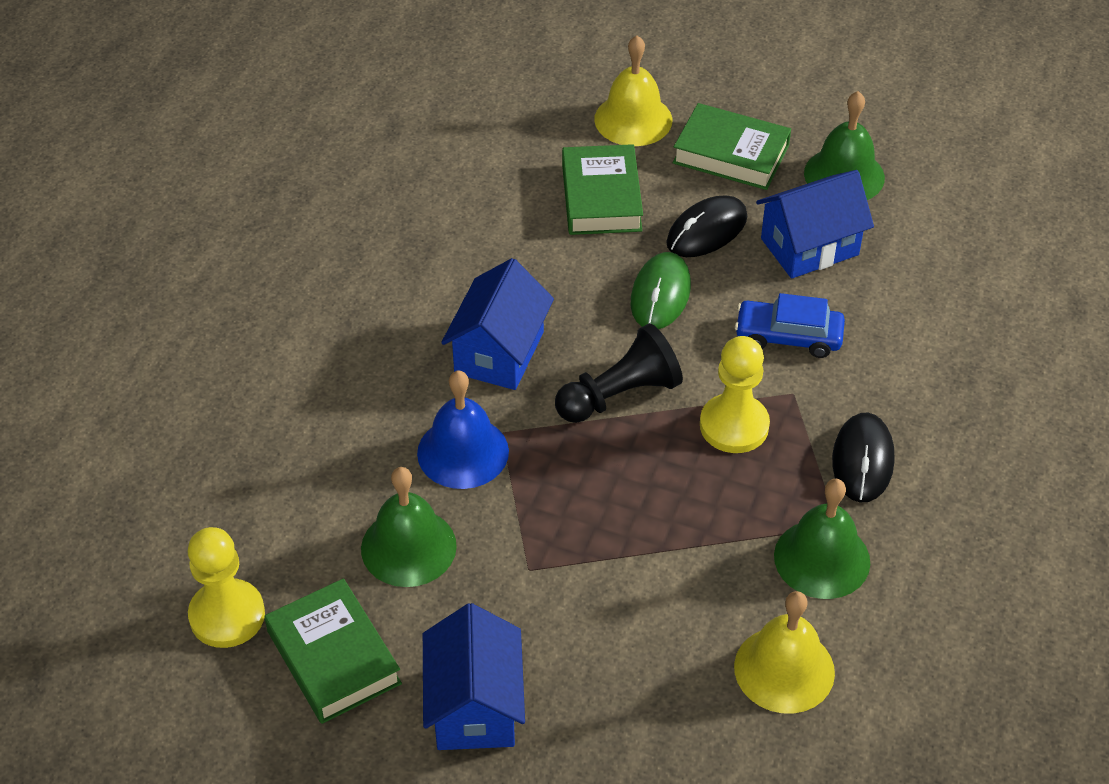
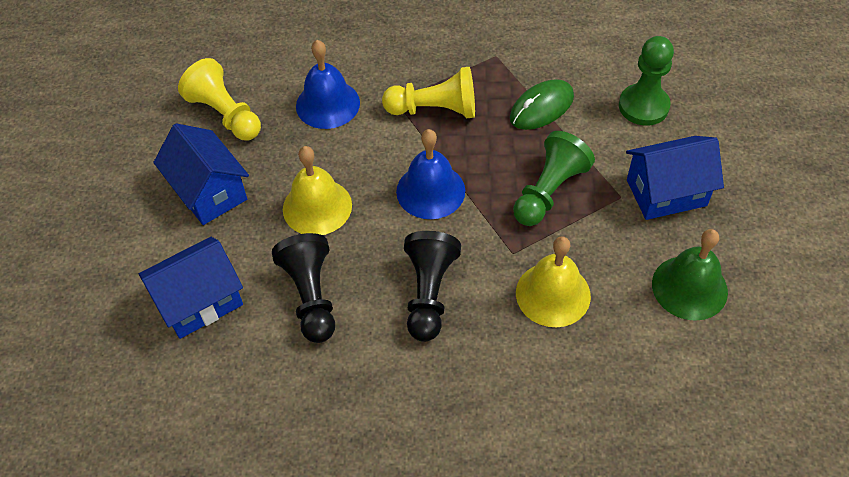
black mouse: 2 -> 0
black pawn: 1 -> 2
blue bell: 1 -> 2
blue car: 1 -> 0
green bell: 3 -> 1
green book: 3 -> 0
green pawn: 0 -> 2

